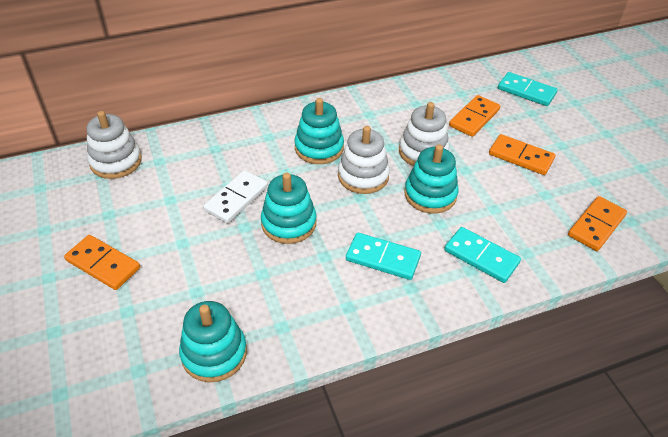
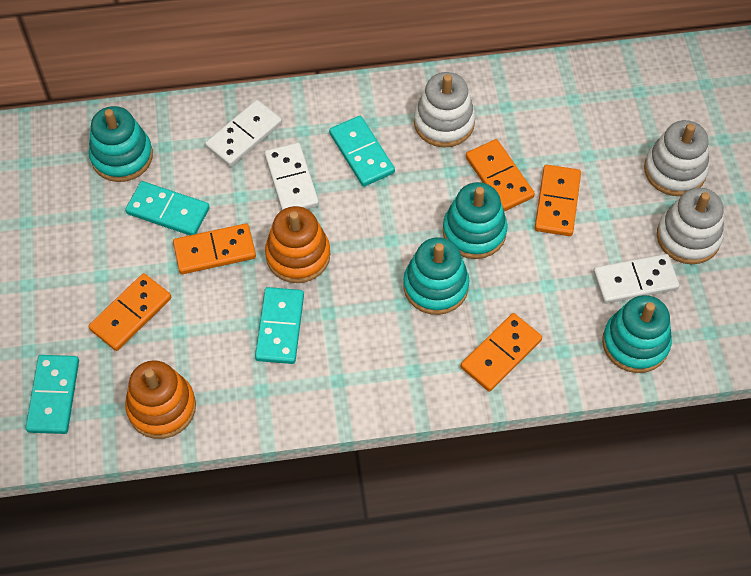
orange domino: 4 -> 5
orange stacking toy: 0 -> 2
turquoise domino: 3 -> 4
white domino: 1 -> 3

